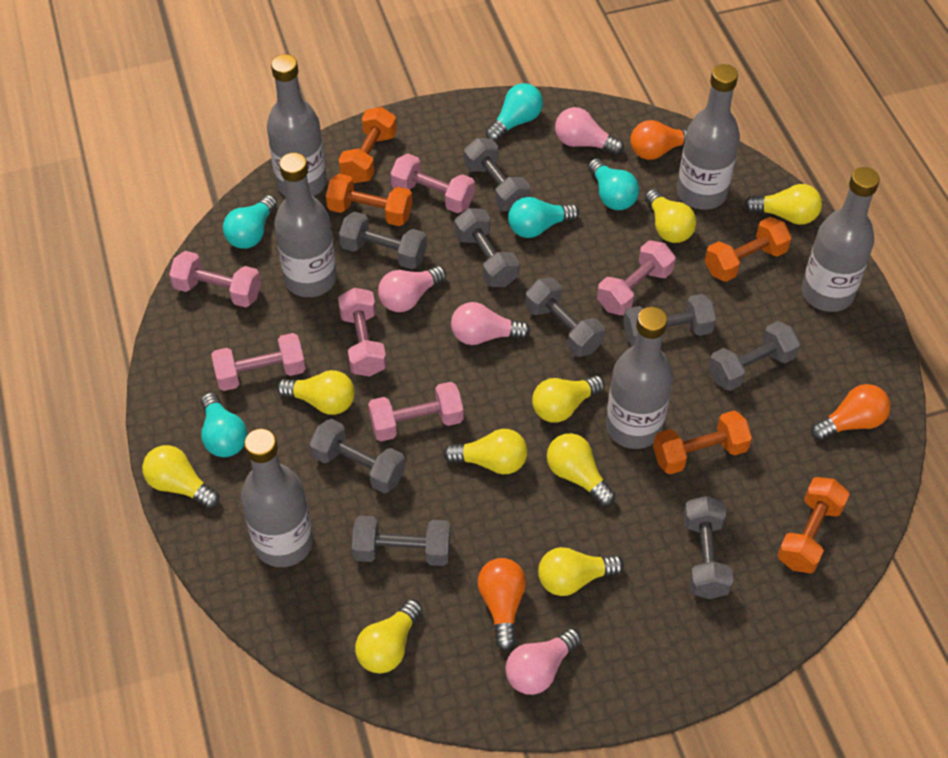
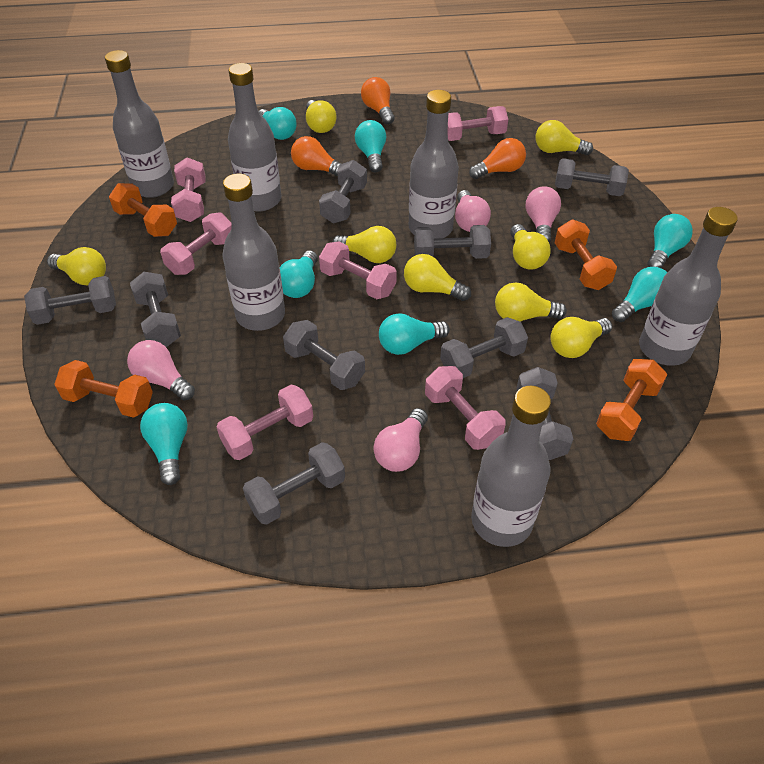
orange dumbbell: 5 -> 4
turquoise light bulb: 5 -> 7
yellow light bulb: 9 -> 8

